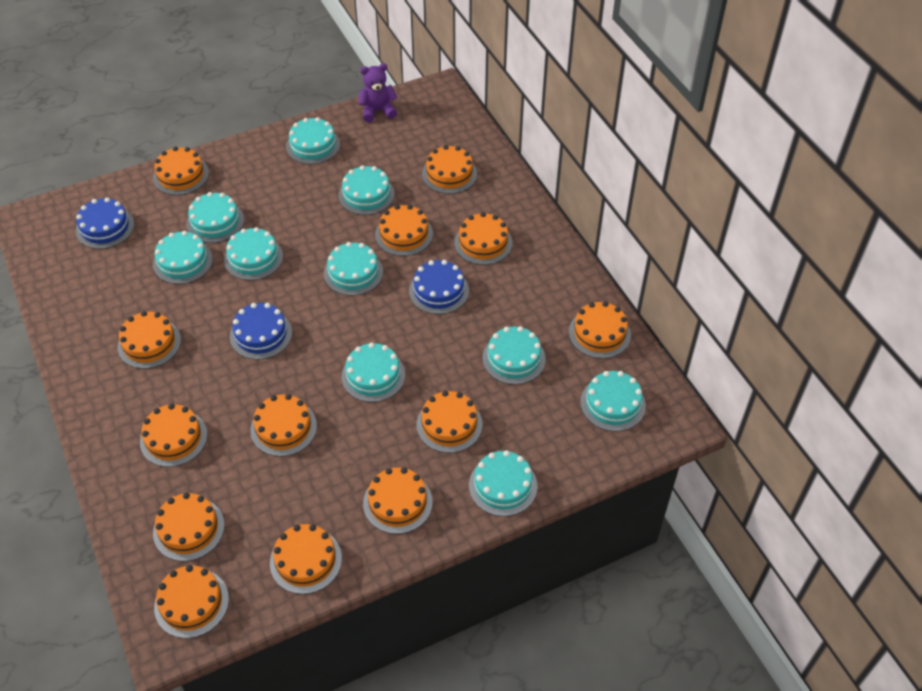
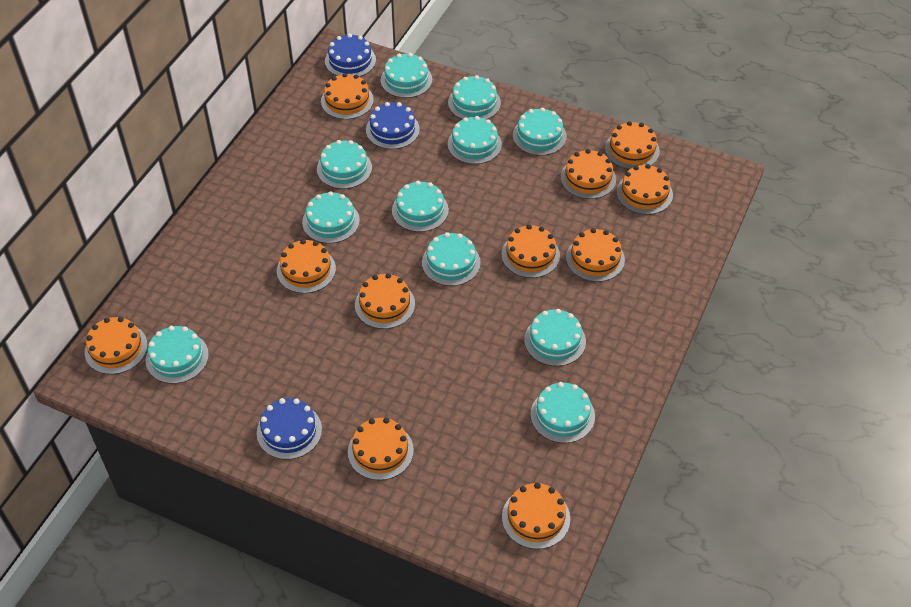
orange cake: 13 -> 11
purple teddy bear: 1 -> 0
turquoise cake: 10 -> 11

